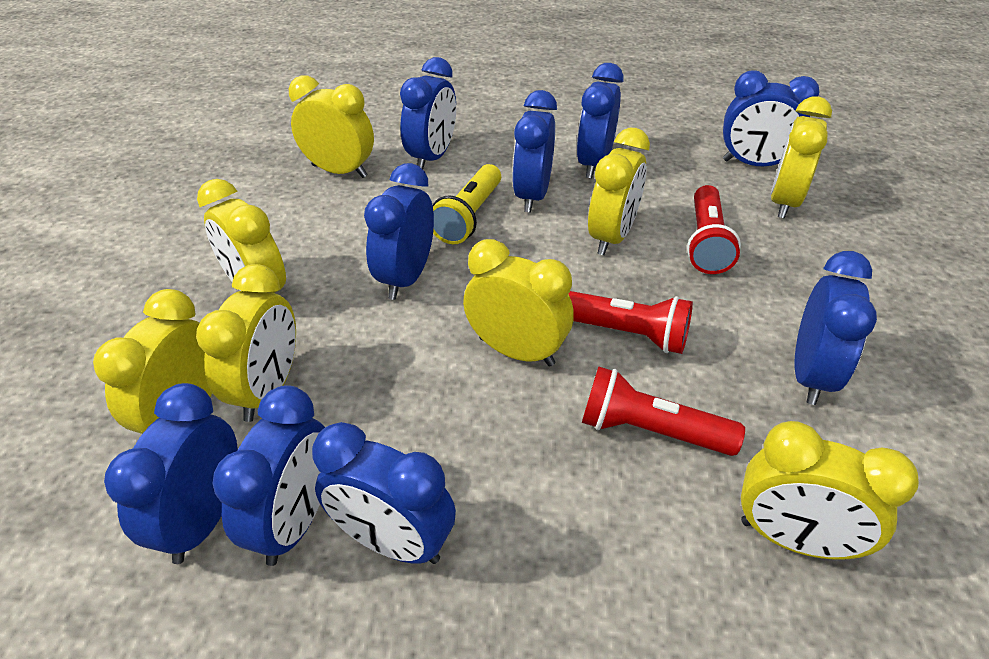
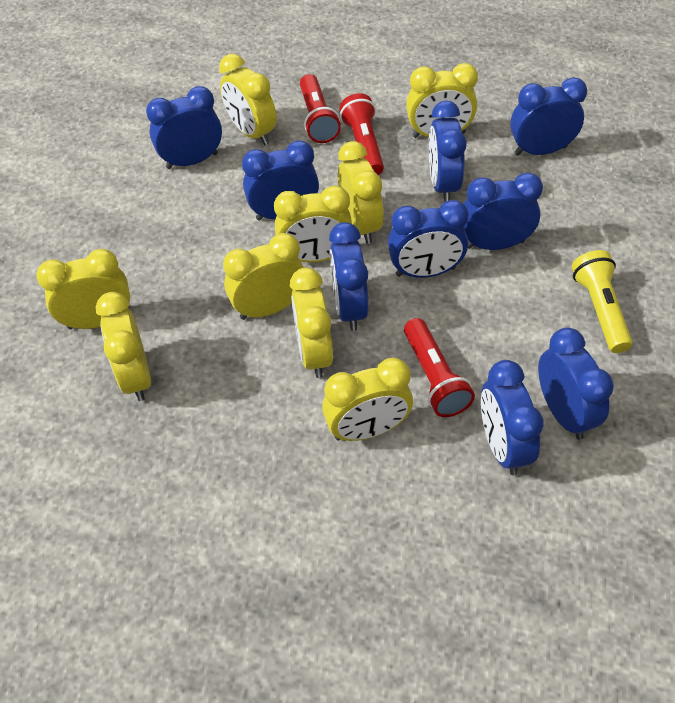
yellow clock: 8 -> 9

